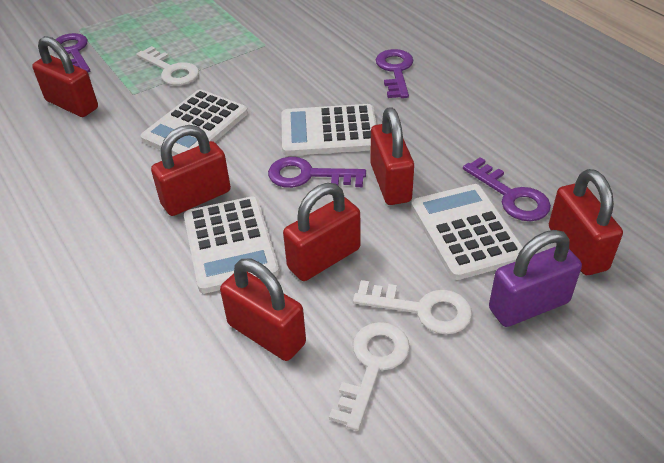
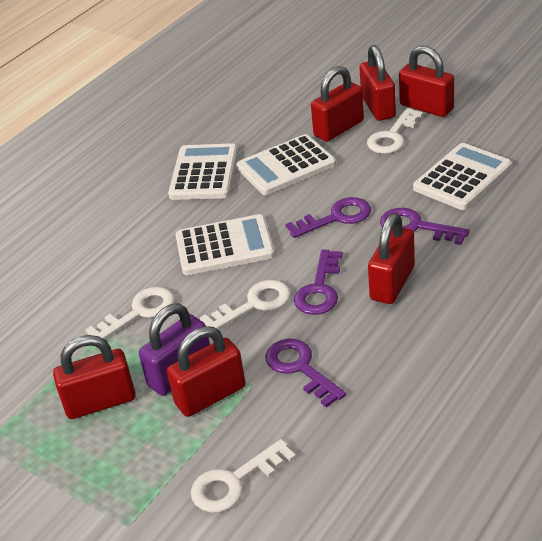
white key: 3 -> 4

